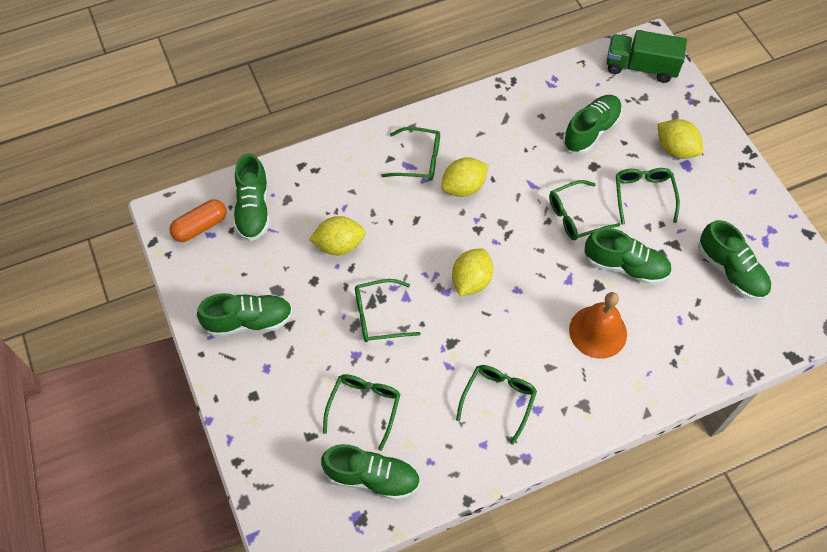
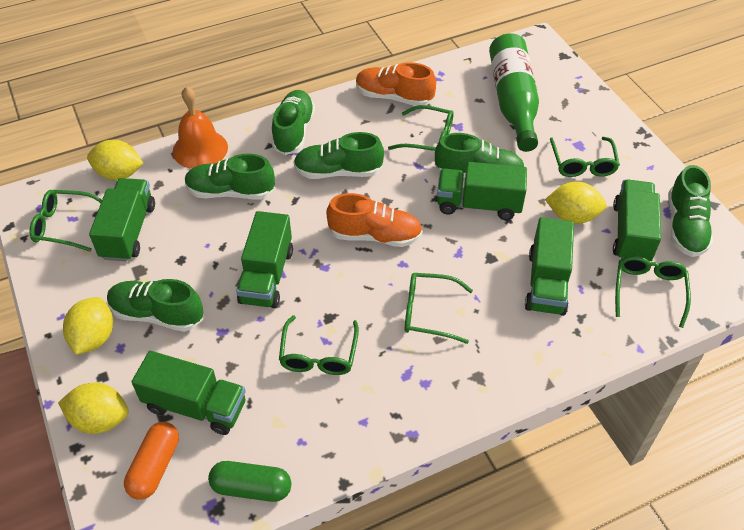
green bottle: 0 -> 1
green capsule: 0 -> 1
green truck: 1 -> 6
orange shoe: 0 -> 2

